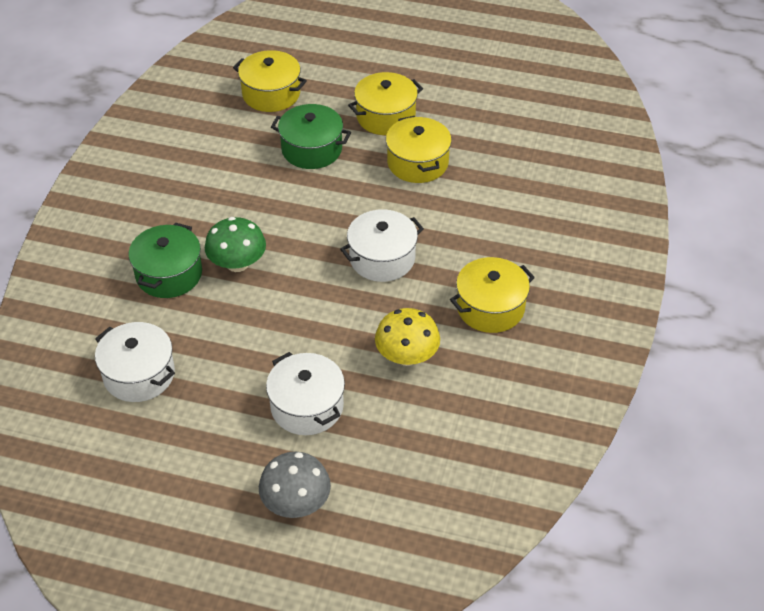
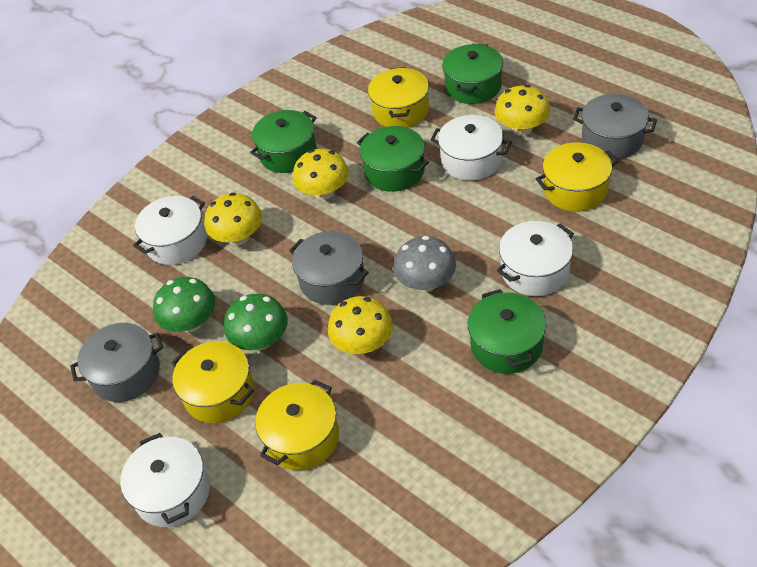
green mushroom: 1 -> 2
green pot: 2 -> 4
grey pot: 0 -> 3
white pot: 3 -> 4
yellow mushroom: 1 -> 4

